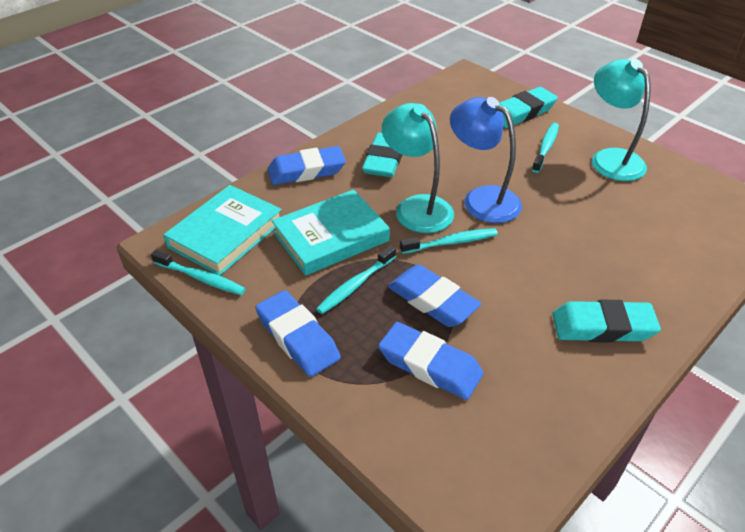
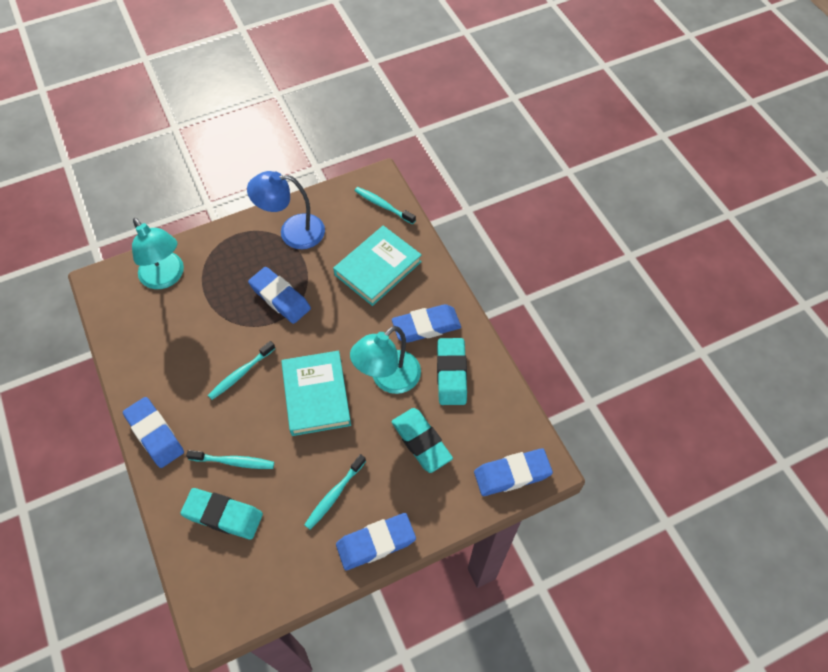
blue eraser: 4 -> 5

